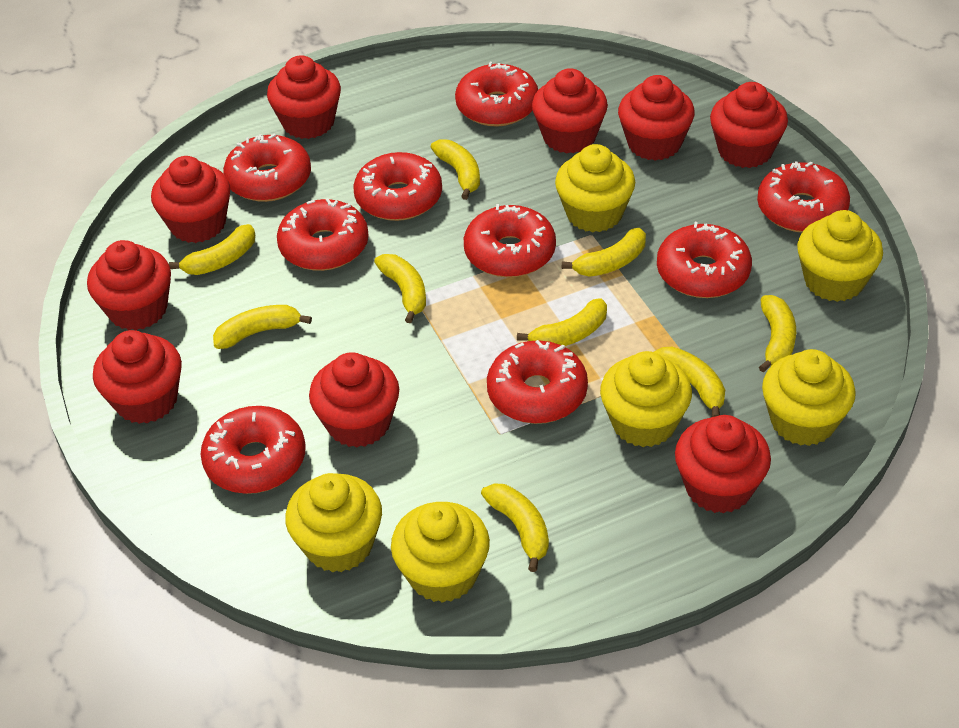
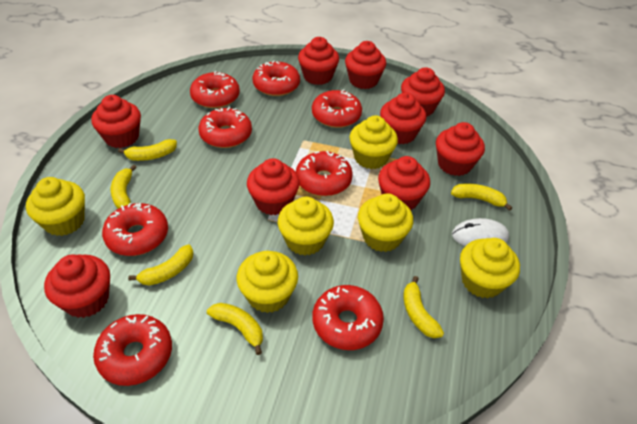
red donut: 9 -> 8
white mouse: 0 -> 1
yellow banana: 9 -> 6

